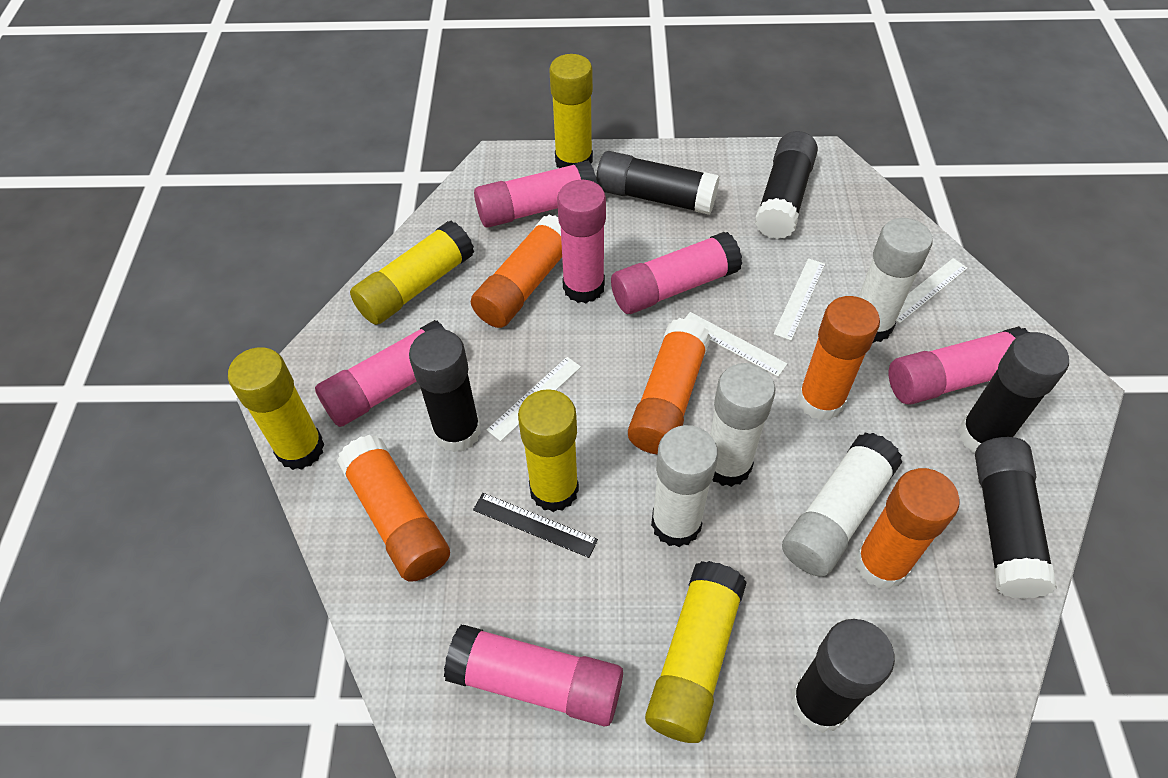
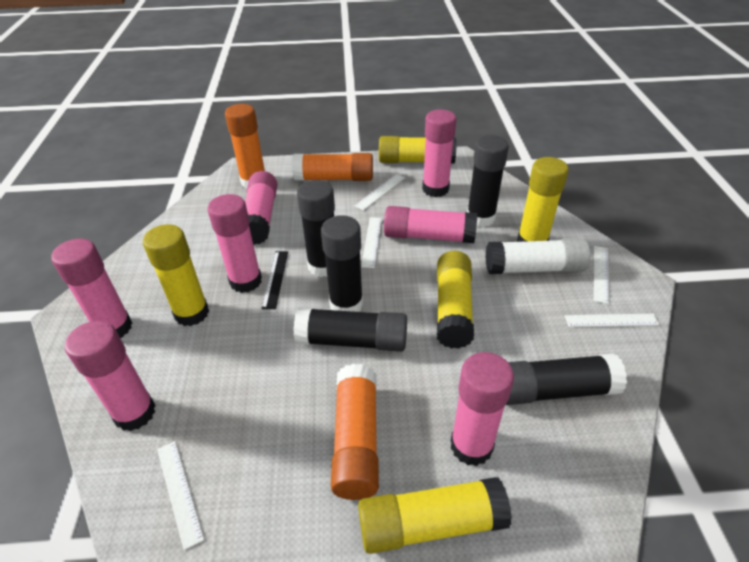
black glue stick: 6 -> 5
orange glue stick: 5 -> 3
pink glue stick: 6 -> 7
white glue stick: 4 -> 1
white ruler: 4 -> 5

